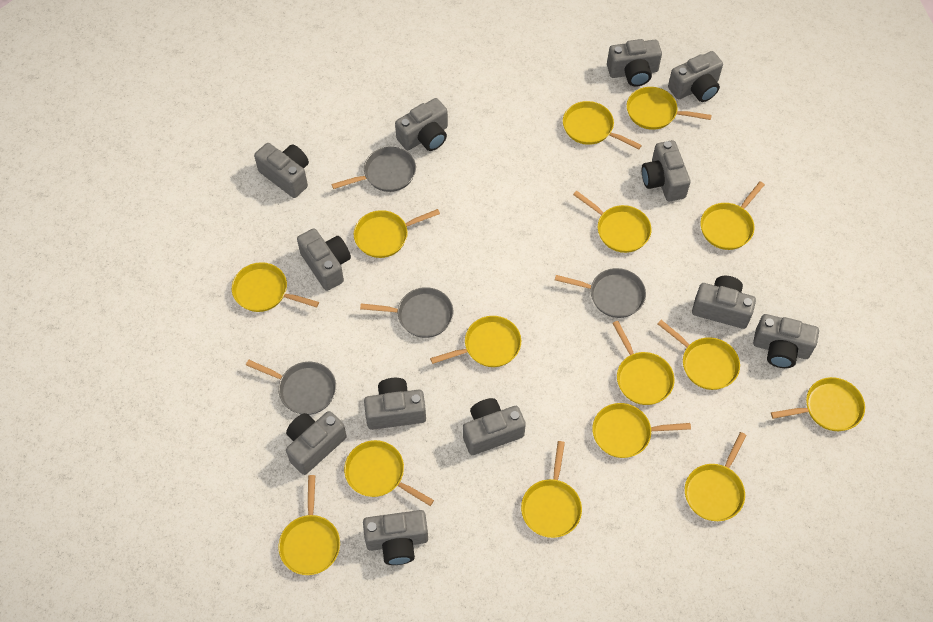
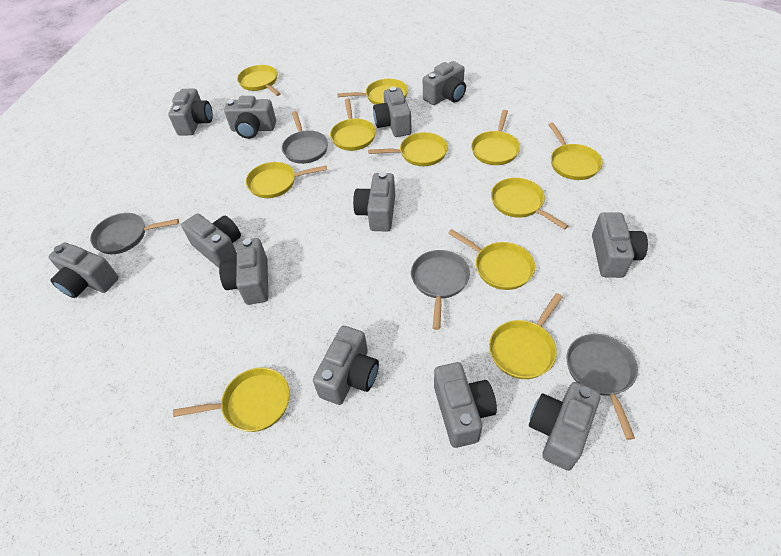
yellow pan: 15 -> 11

